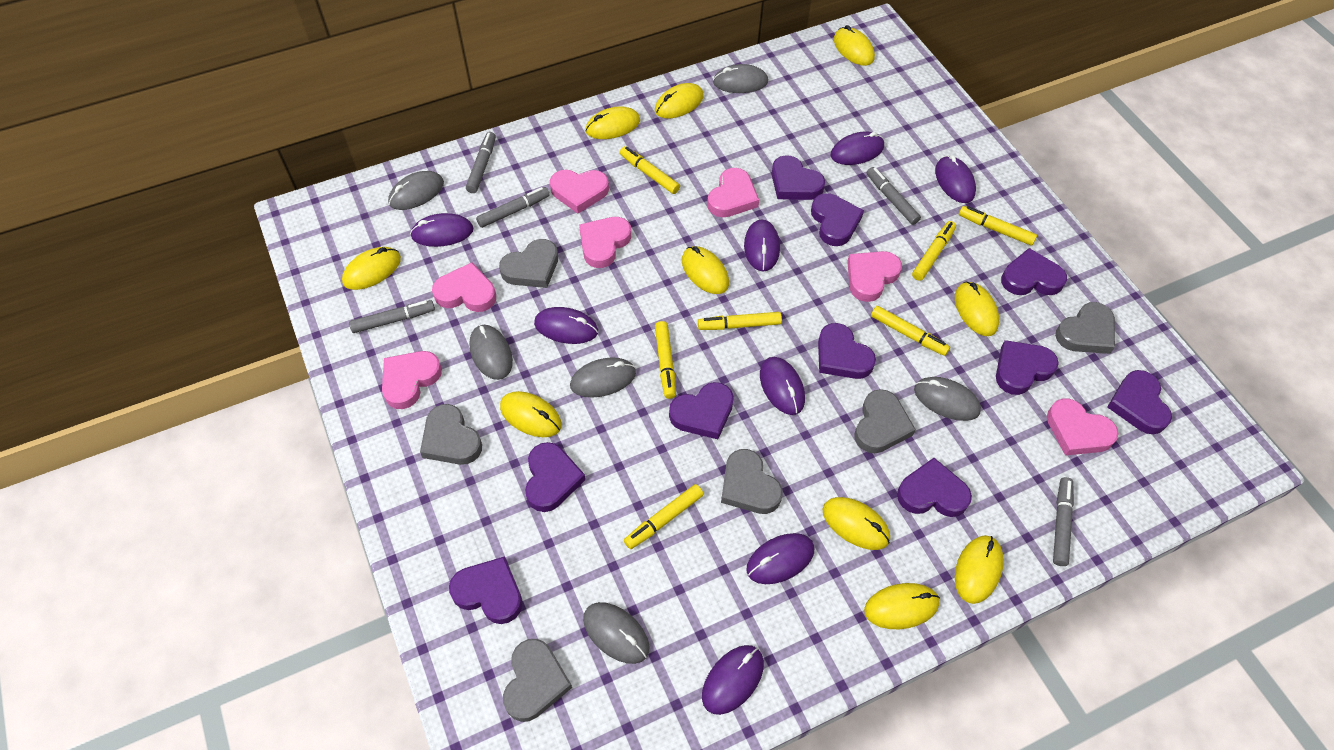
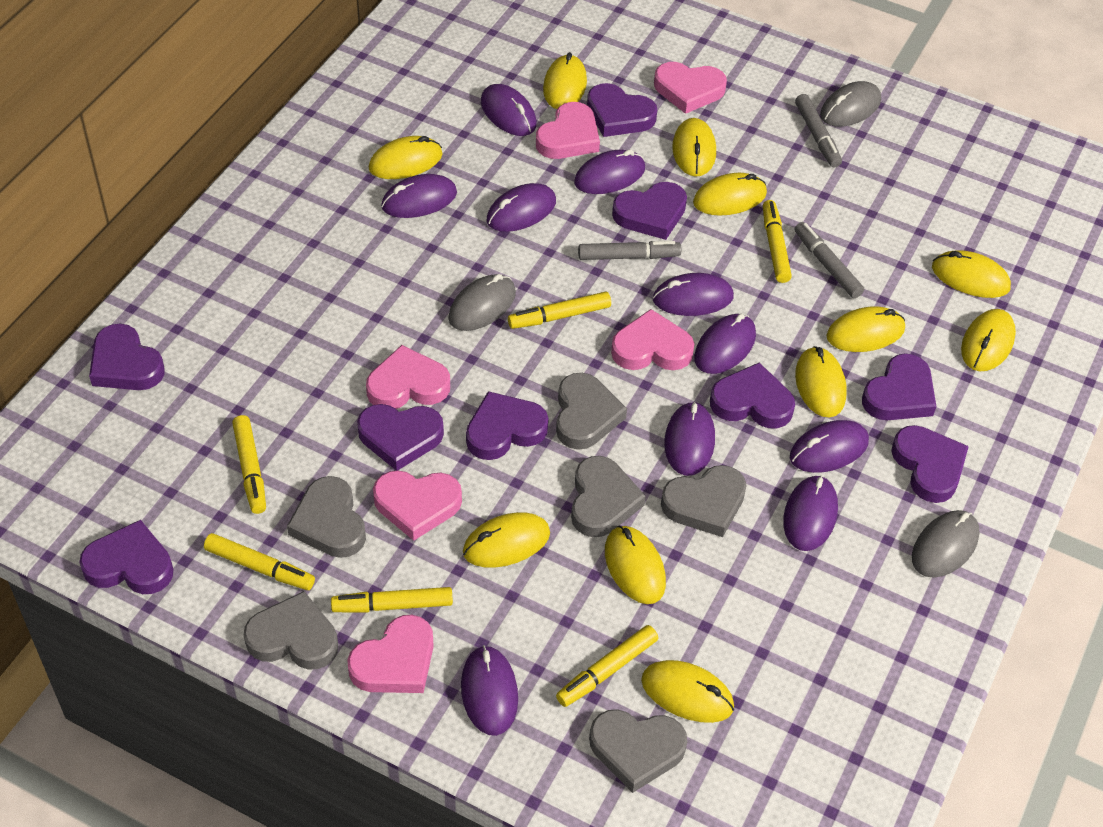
grey marker: 5 -> 3
grey mouse: 6 -> 3
pink heart: 7 -> 6
purple heart: 10 -> 9
purple mouse: 8 -> 10
yellow marker: 7 -> 6
yellow mouse: 10 -> 11

